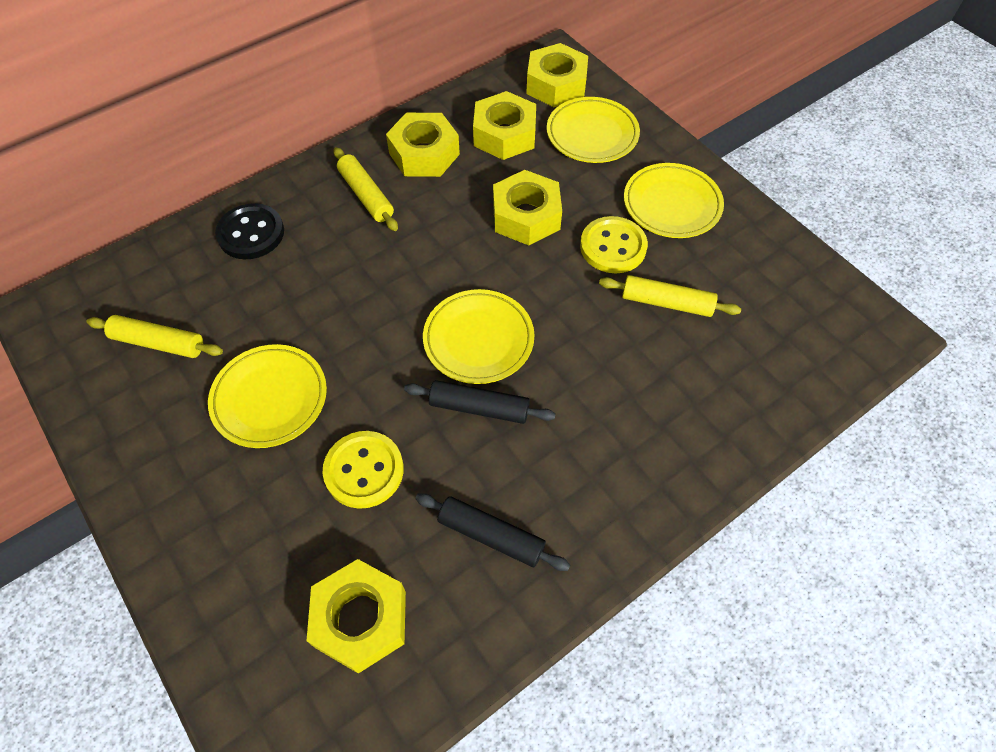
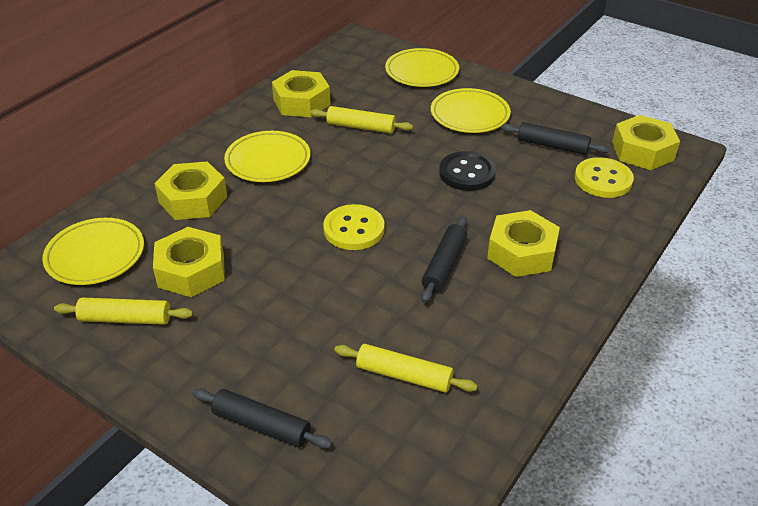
black rolling pin: 2 -> 3

